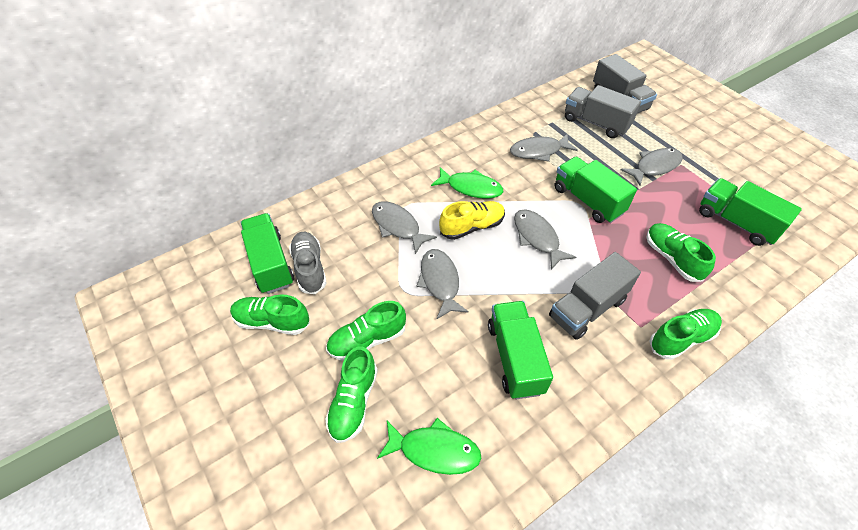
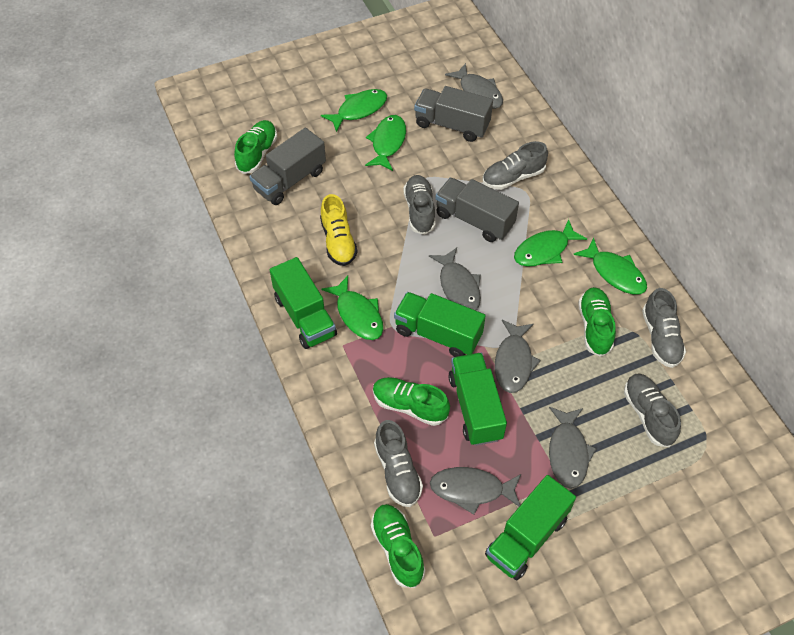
green fish: 2 -> 5
green shoe: 5 -> 4
grey shoe: 1 -> 5

